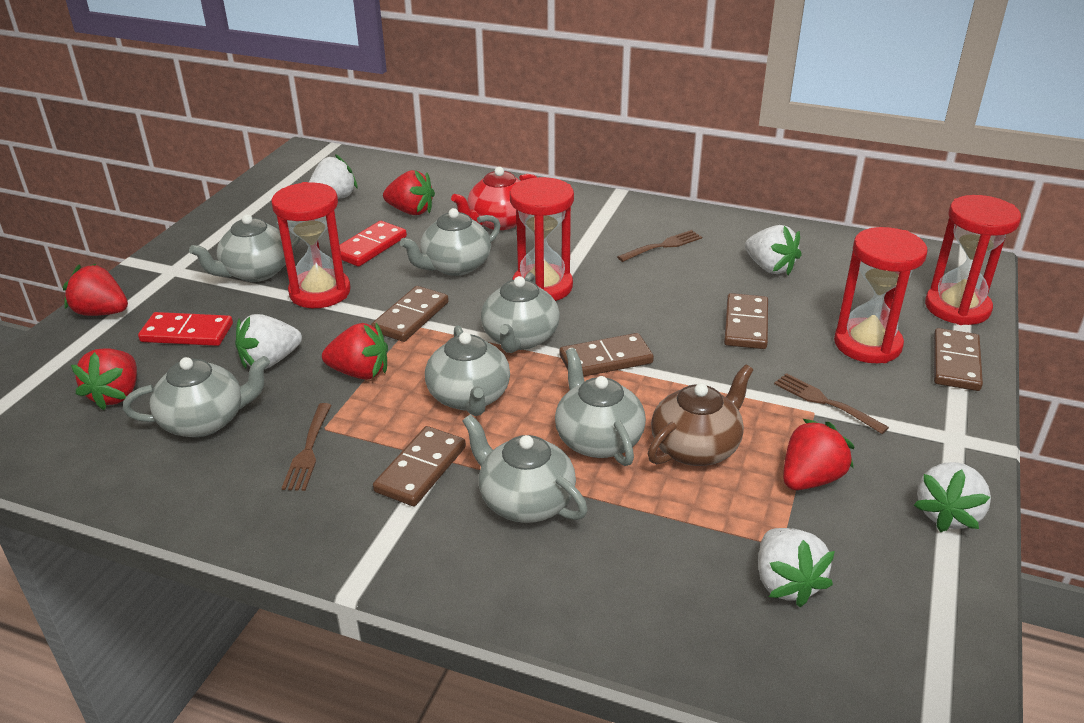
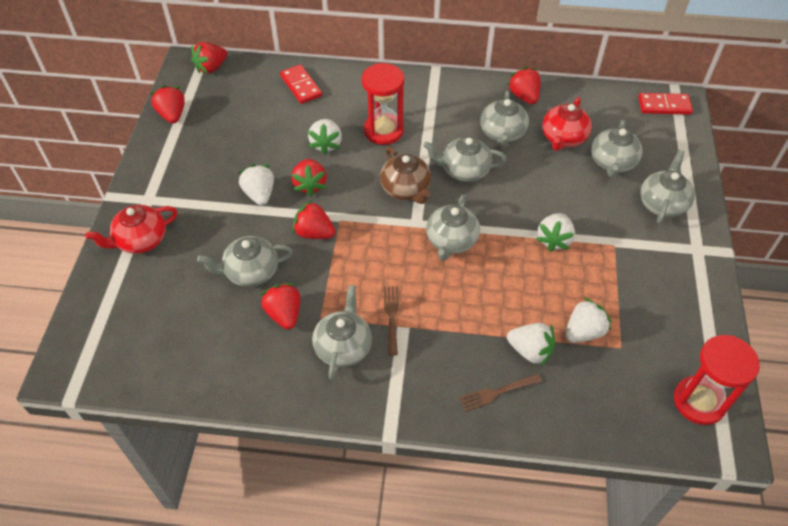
brown domino: 5 -> 0
brown fork: 3 -> 2
red hourglass: 4 -> 2
red strawberry: 5 -> 6
red teapot: 1 -> 2

